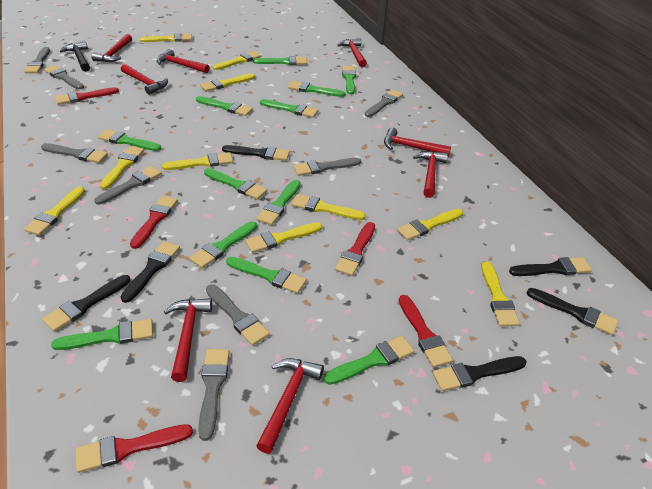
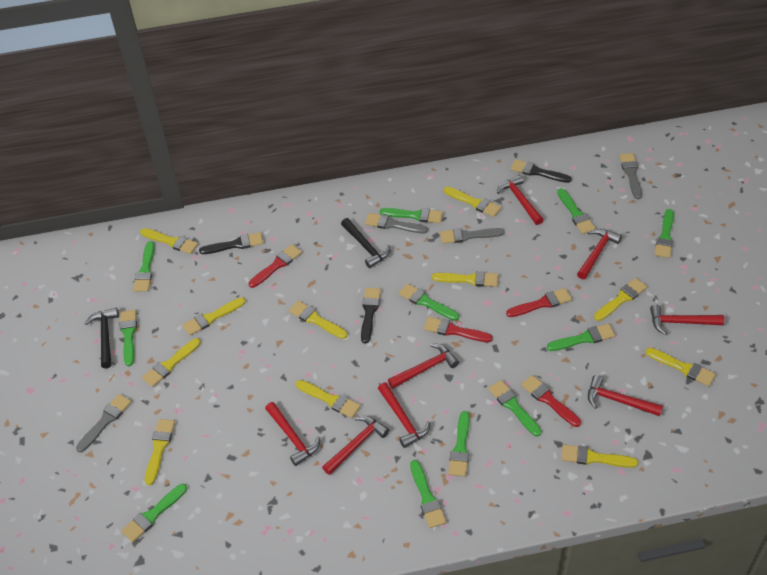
black brush: 6 -> 3
black hammer: 1 -> 2
green brush: 12 -> 11
grey brush: 8 -> 4
red brush: 5 -> 4
yellow brush: 10 -> 11

